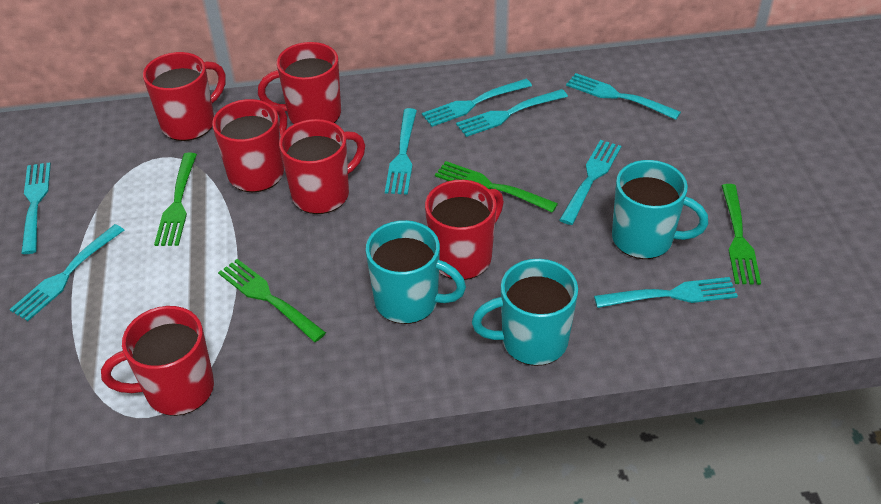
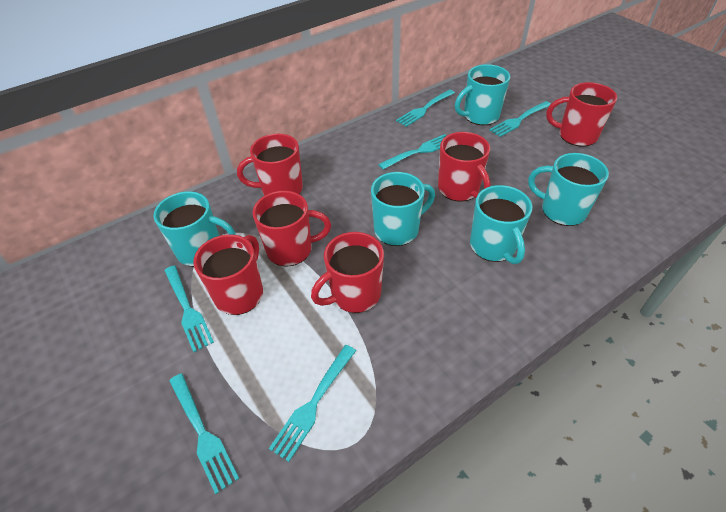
green fork: 4 -> 0
turquoise fork: 8 -> 6
turquoise mug: 3 -> 5

